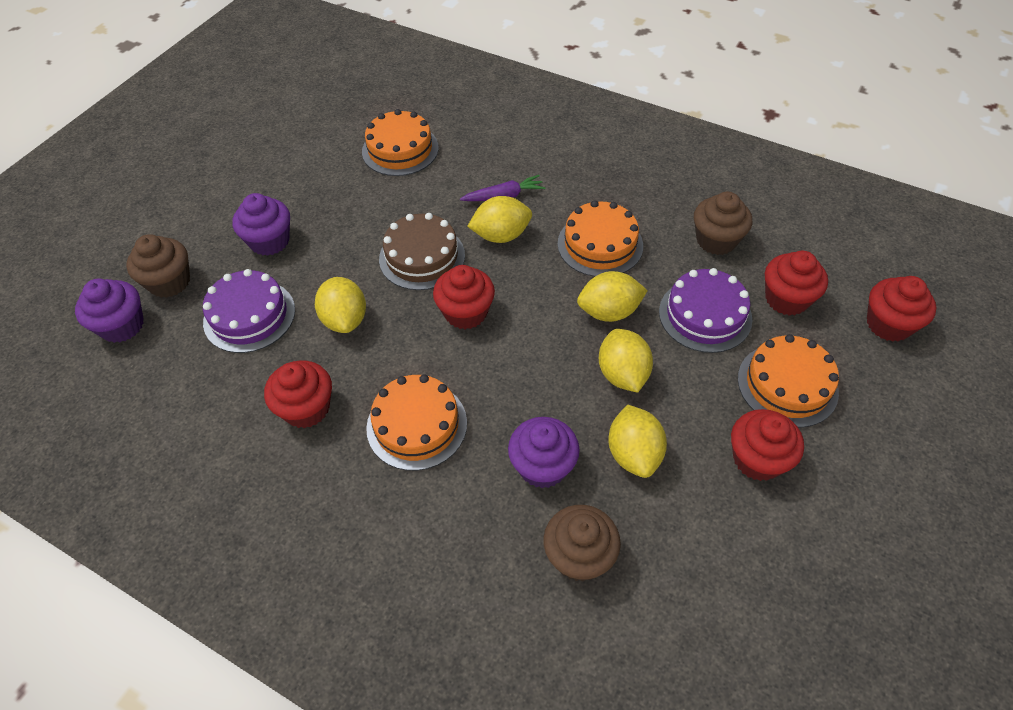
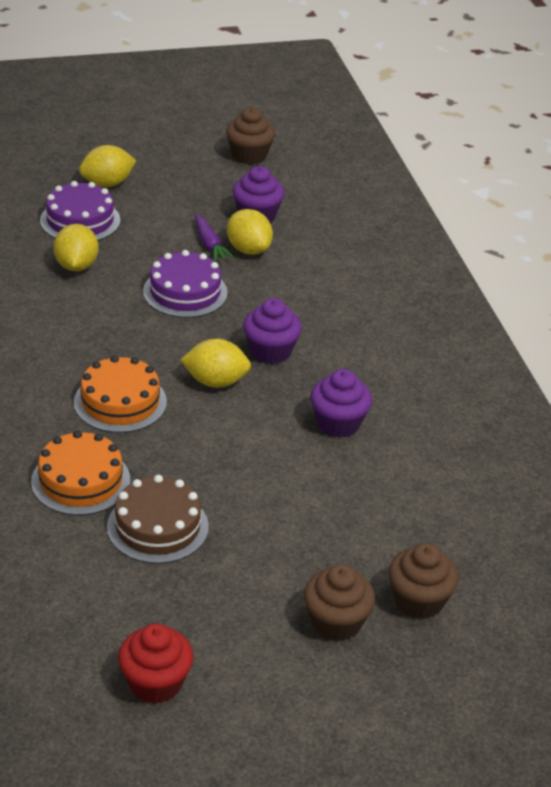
orange cake: 4 -> 2
red cupcake: 5 -> 1
yellow lemon: 5 -> 4

